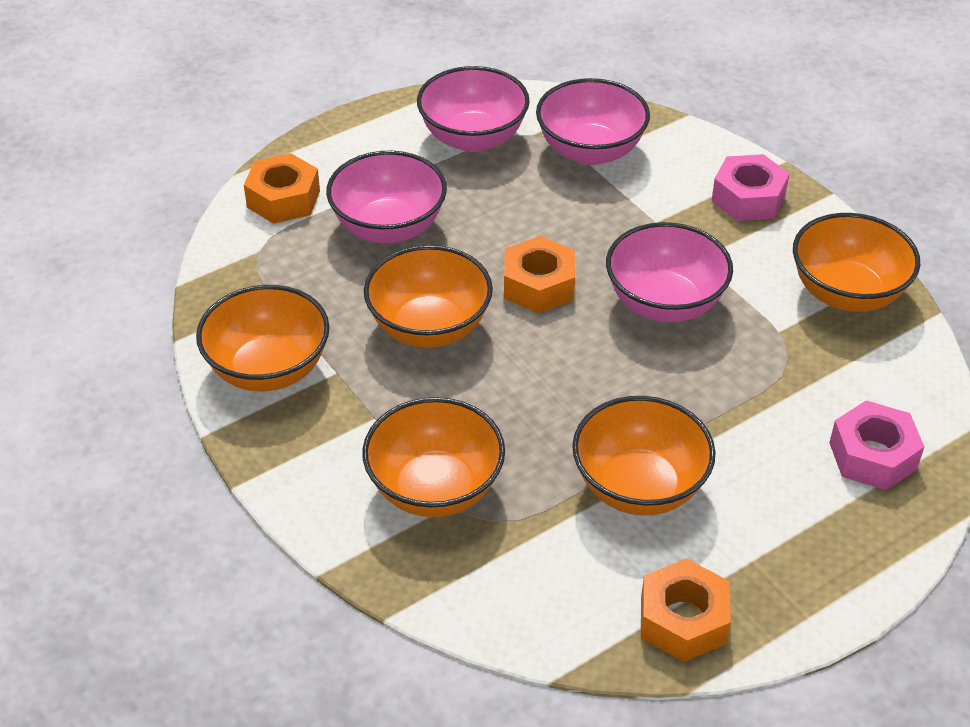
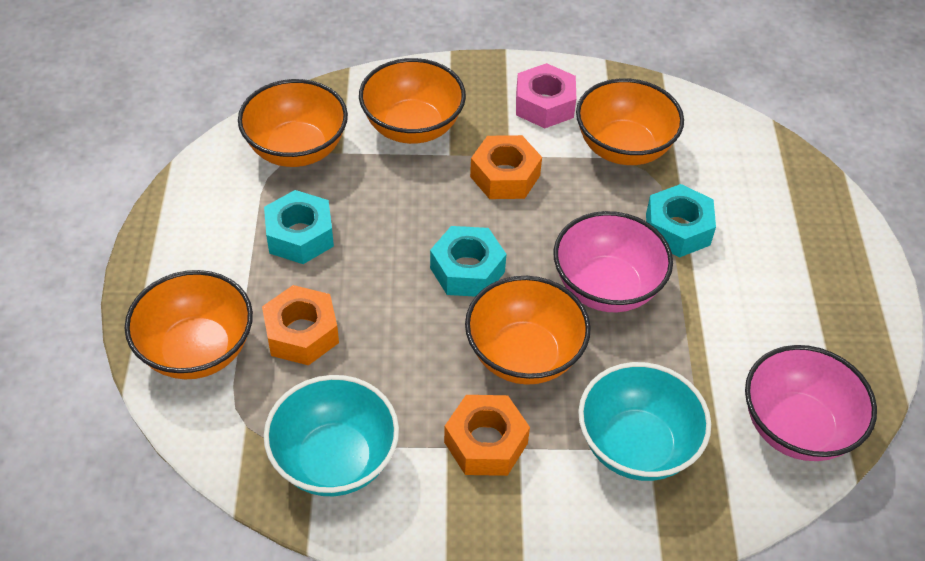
pink bowl: 4 -> 2
pink nut: 2 -> 1
turquoise bowl: 0 -> 2
turquoise nut: 0 -> 3

